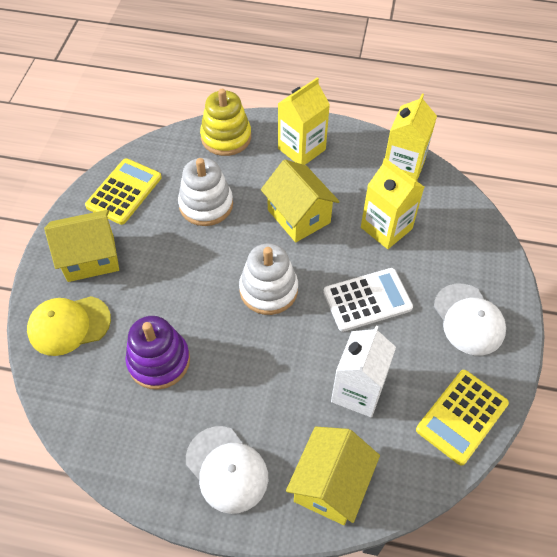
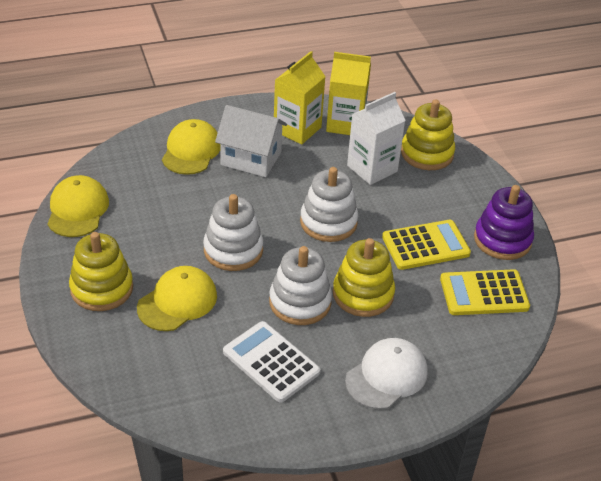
white cap: 2 -> 1
white house: 0 -> 1
white stacking toy: 2 -> 3
yellow cap: 1 -> 3
yellow carton: 3 -> 2
yellow house: 3 -> 0
yellow stacking toy: 1 -> 3

